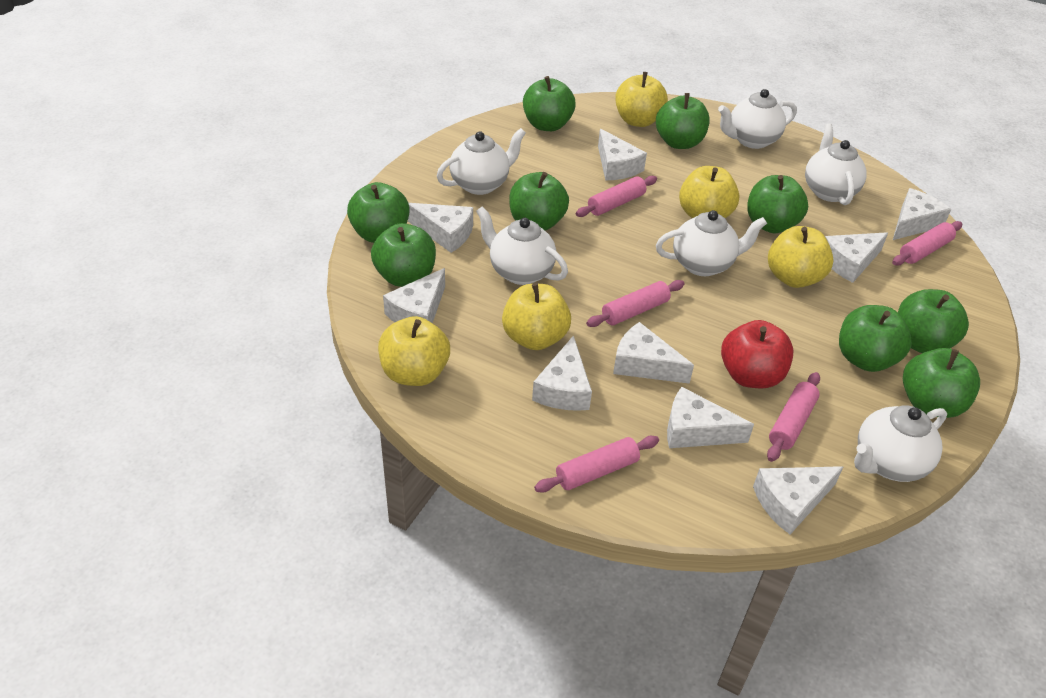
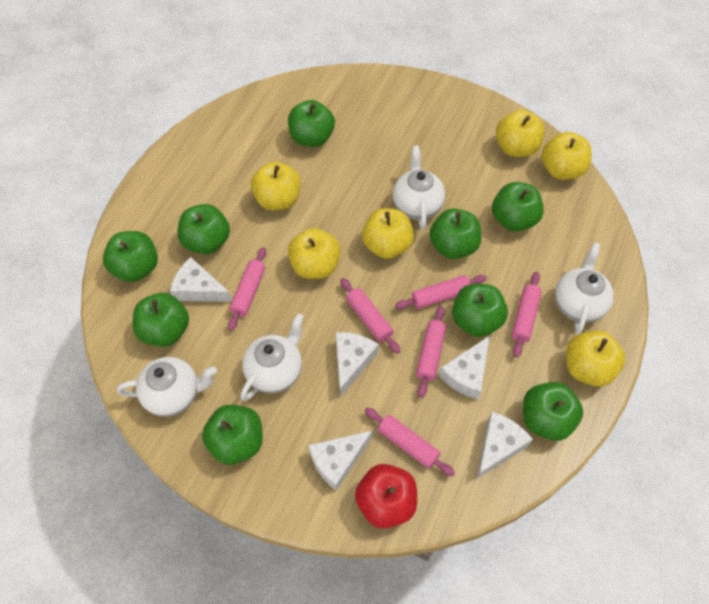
pink rolling pin: 5 -> 6
white cheese: 9 -> 5
white teapot: 6 -> 4
yellow apple: 5 -> 6

